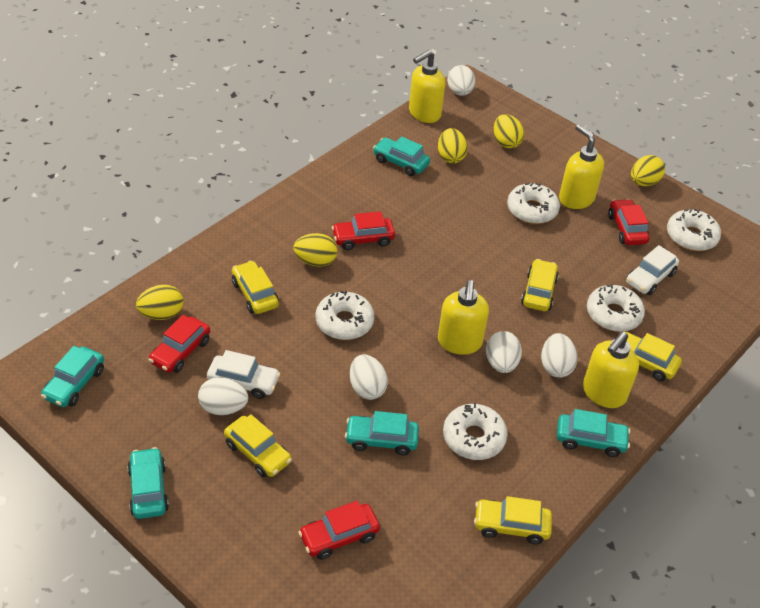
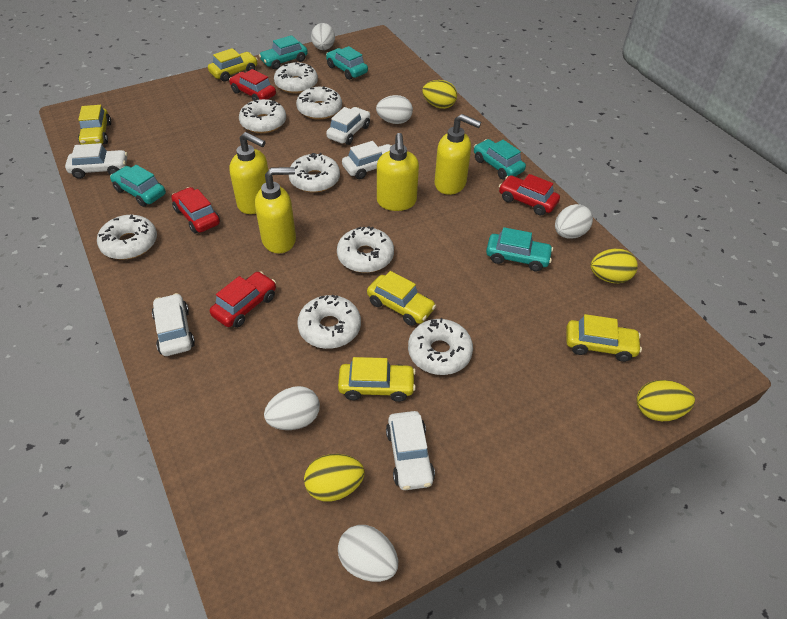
white car: 2 -> 5
white donut: 5 -> 8
yellow egg: 5 -> 4

